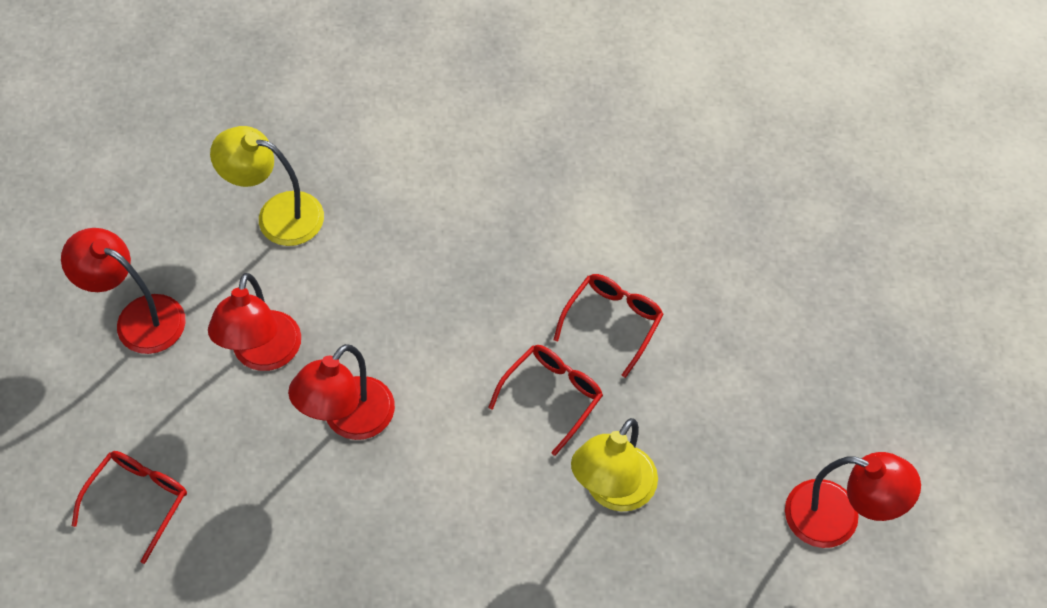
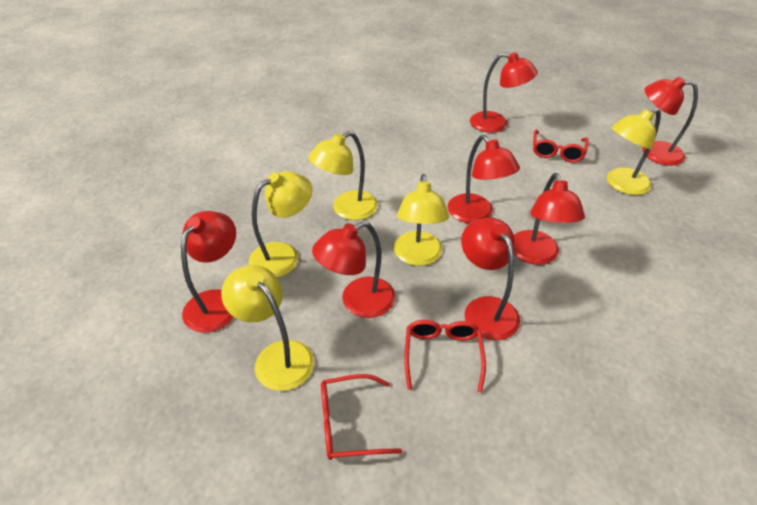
red lamp: 4 -> 7
yellow lamp: 2 -> 5

